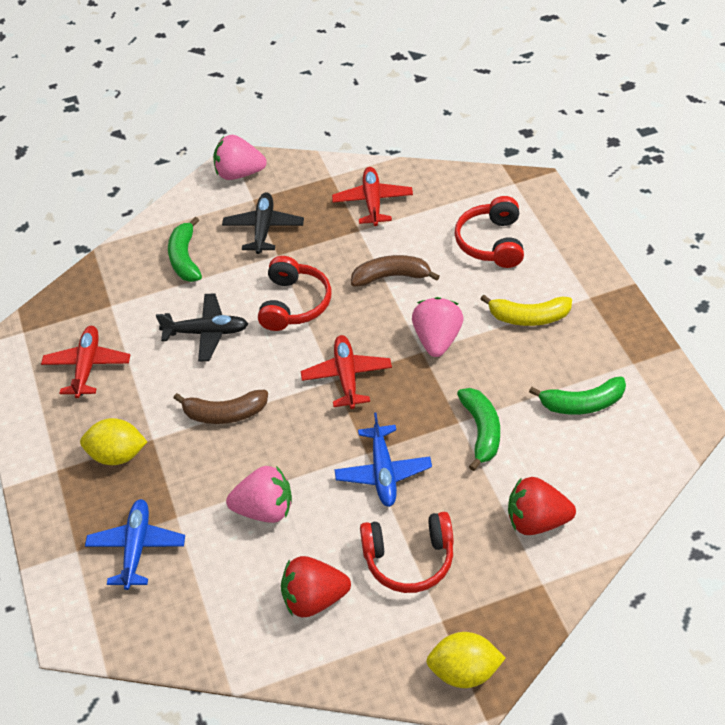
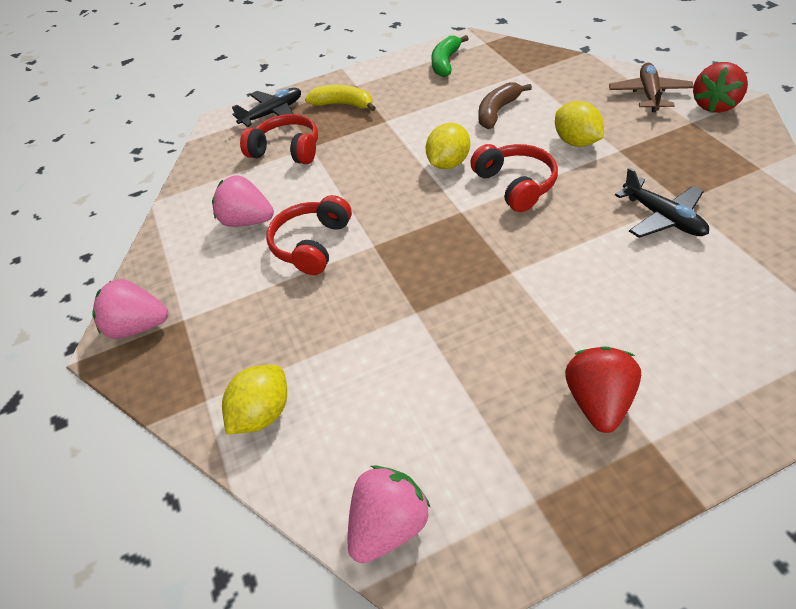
blue plane: 2 -> 0
brown banana: 2 -> 1
brown plane: 0 -> 1
green banana: 3 -> 1
red plane: 3 -> 0
yellow lemon: 2 -> 3

